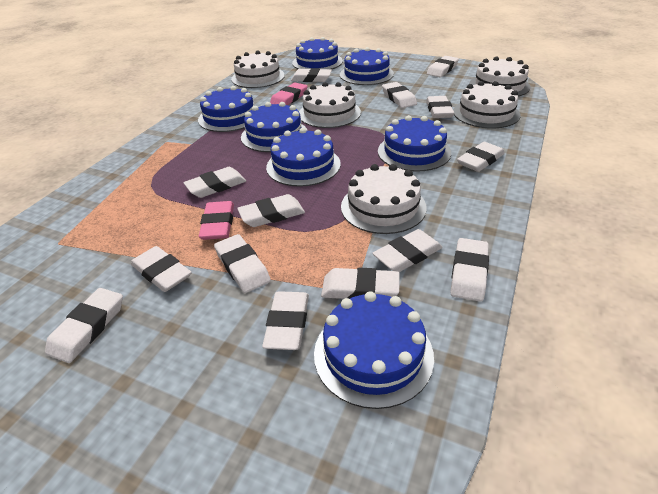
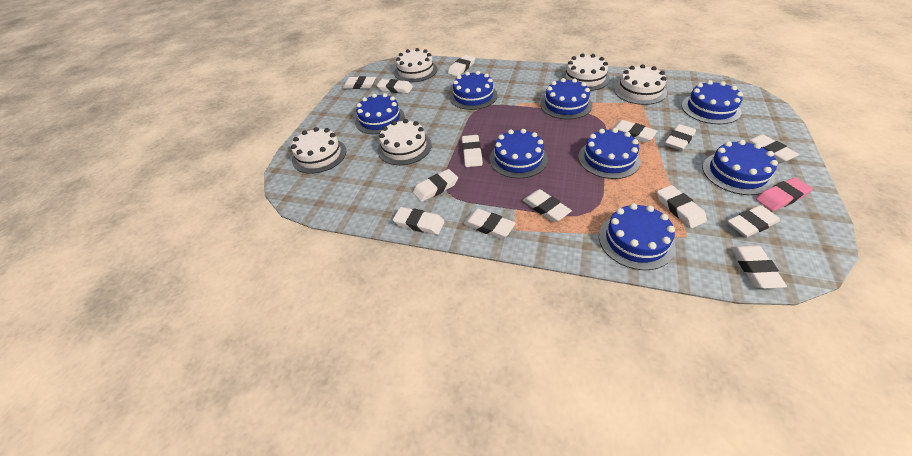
blue cake: 7 -> 8
pink eraser: 2 -> 1

